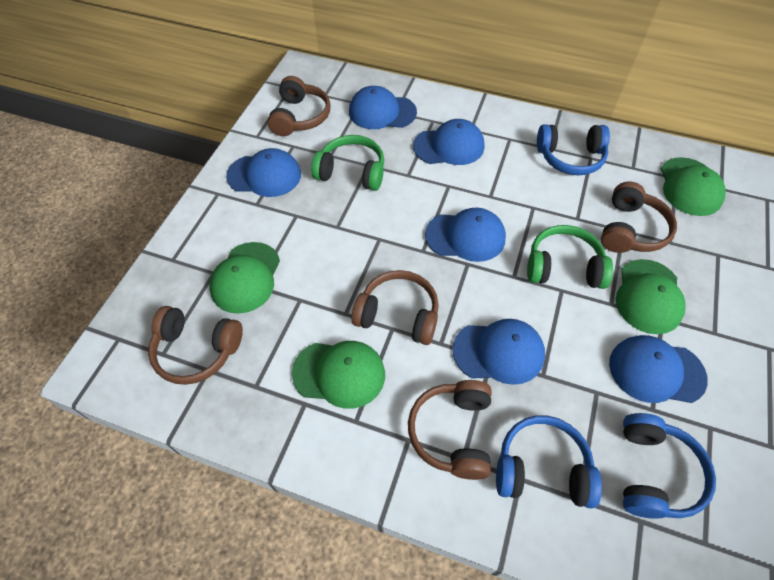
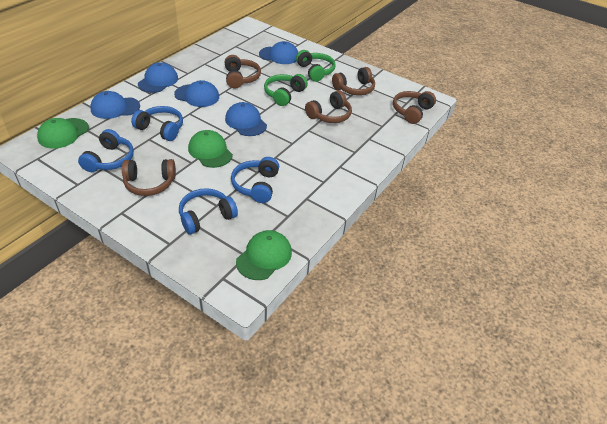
blue cap: 6 -> 5
blue headphones: 3 -> 4
green cap: 4 -> 3

